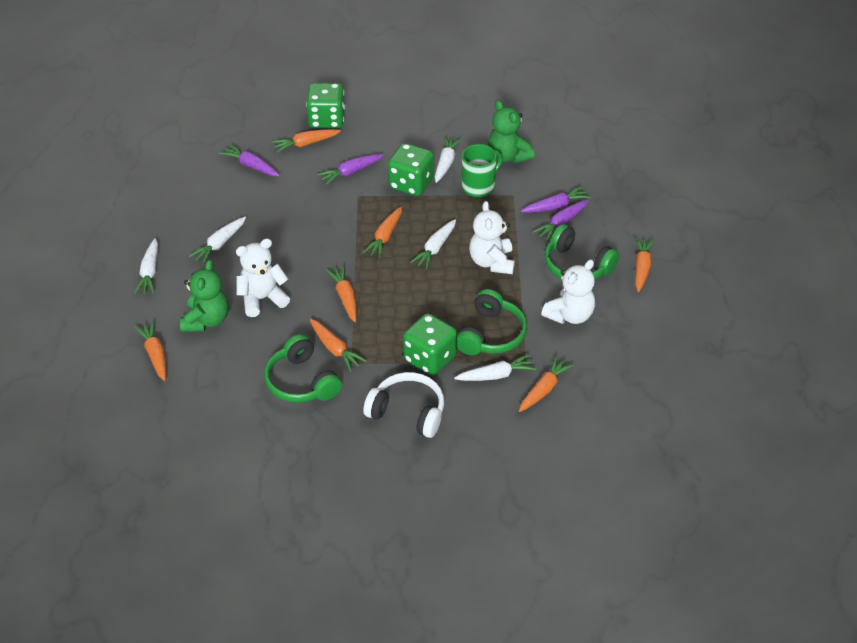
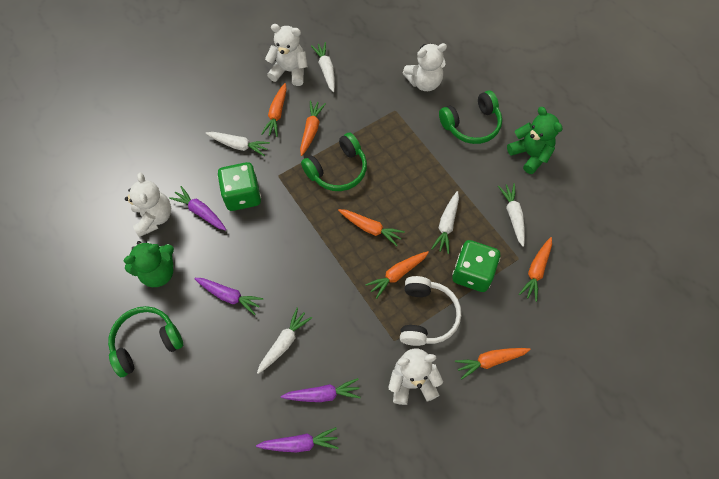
green dice: 3 -> 2
green mug: 1 -> 0
orange carrot: 7 -> 6
white teddy bear: 3 -> 4

